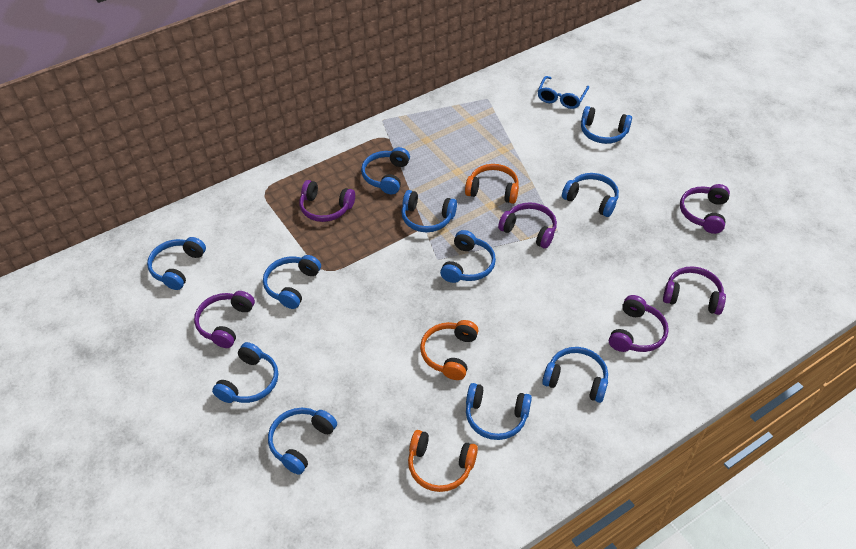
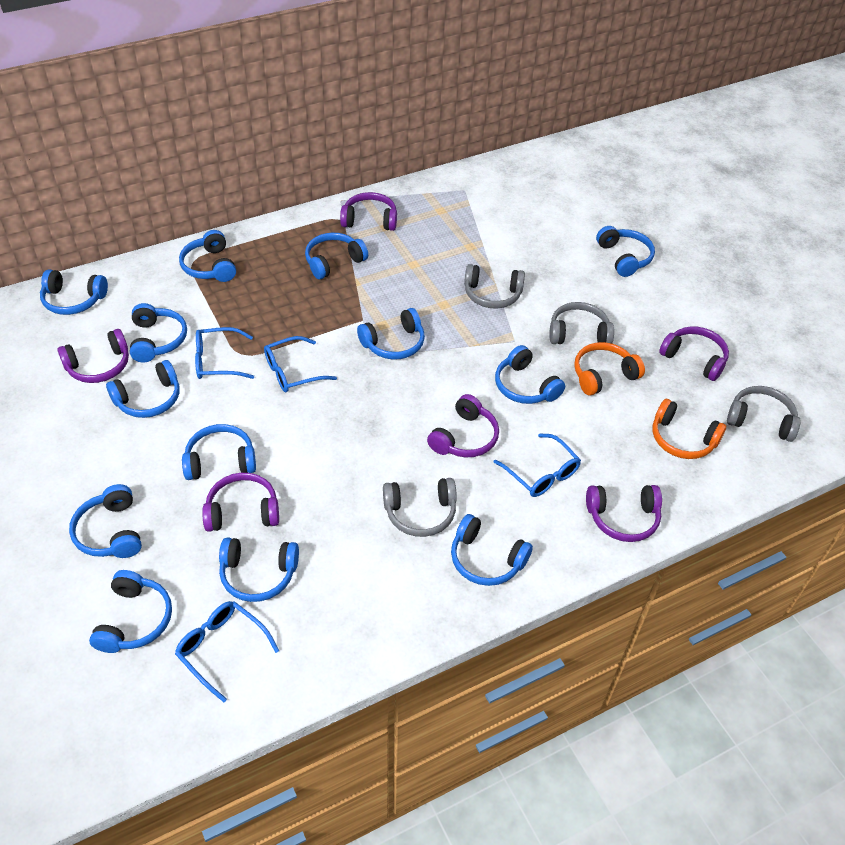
blue glasses: 1 -> 4
blue headphones: 11 -> 13
grey headphones: 0 -> 4
orange headphones: 3 -> 2

